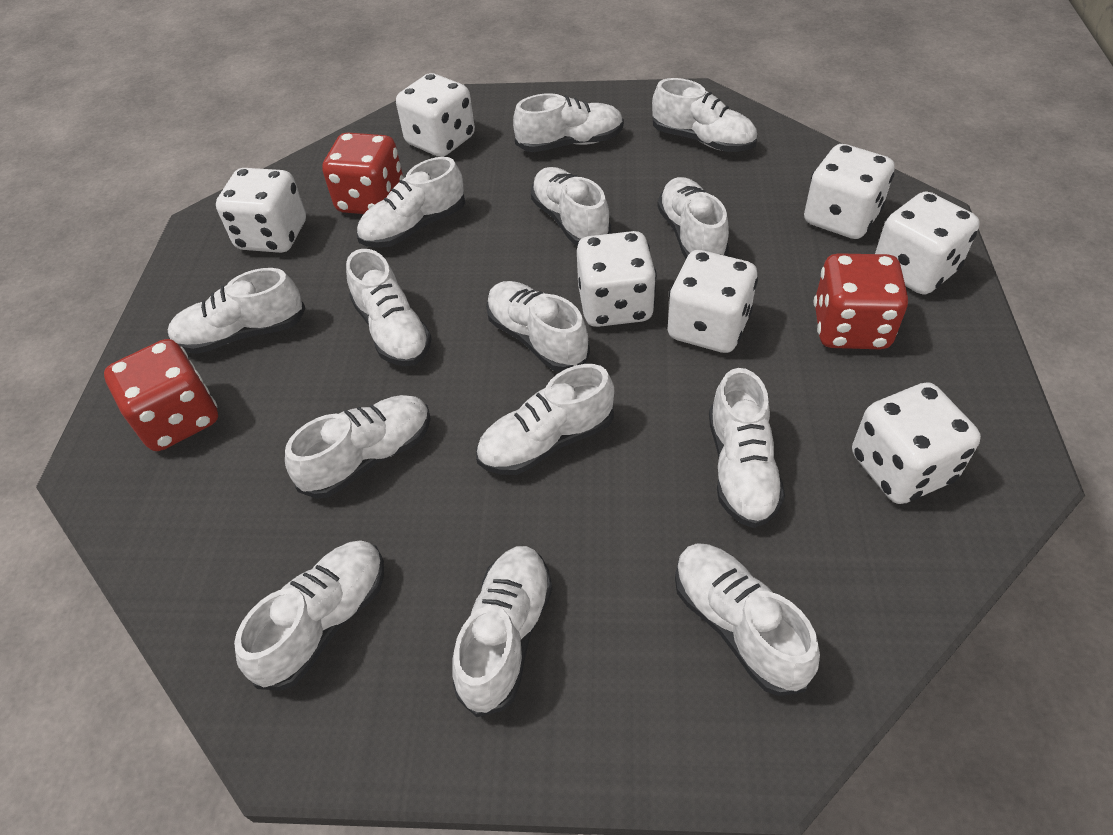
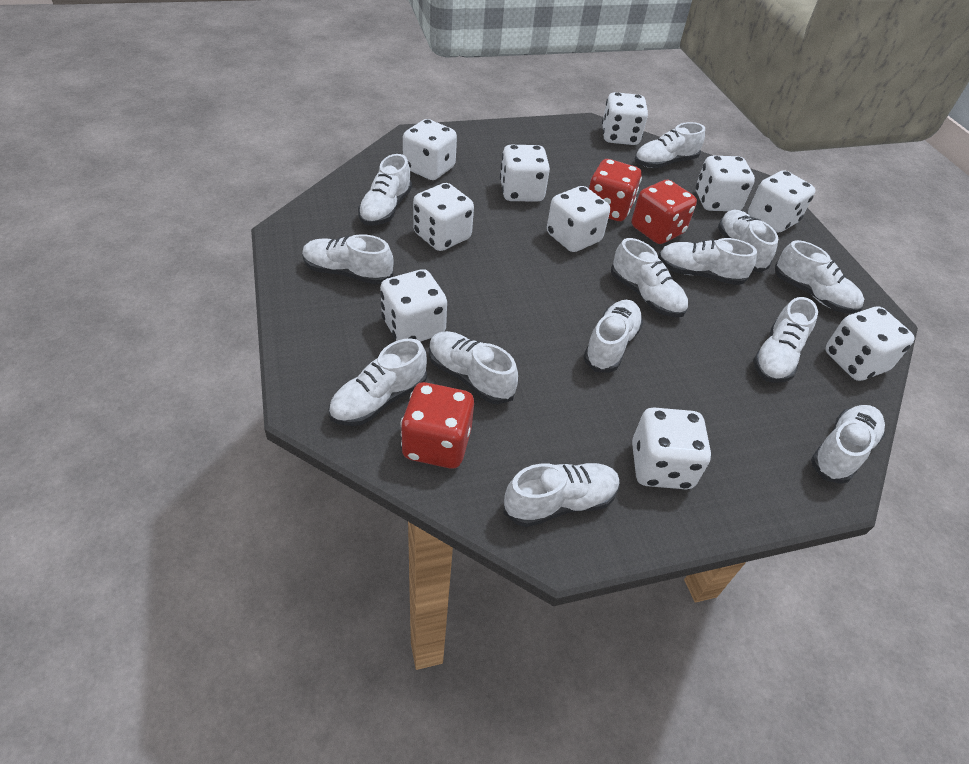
white dice: 7 -> 10
white shoe: 14 -> 13

